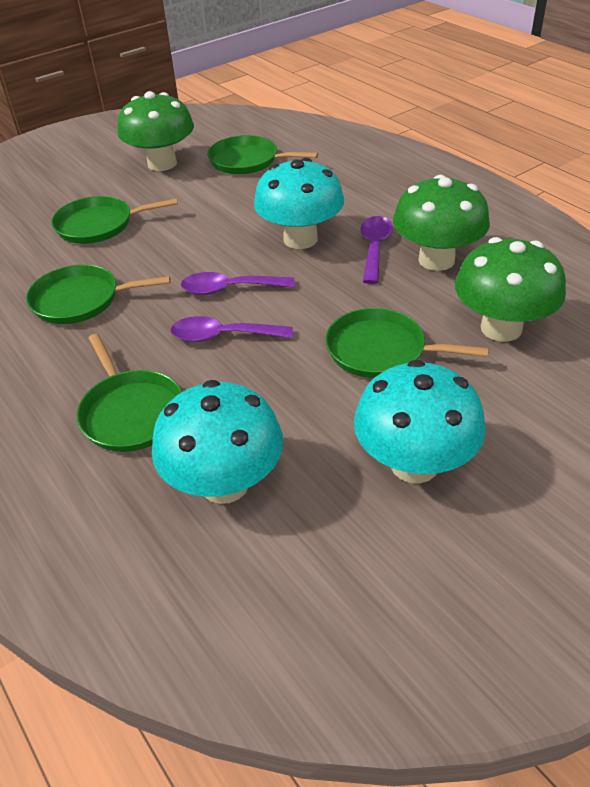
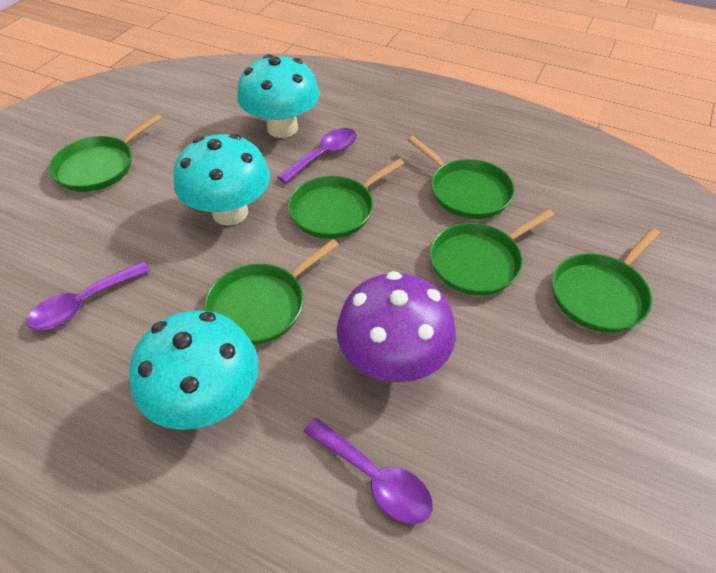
green mushroom: 3 -> 0
green pan: 5 -> 6
purple mushroom: 0 -> 1

